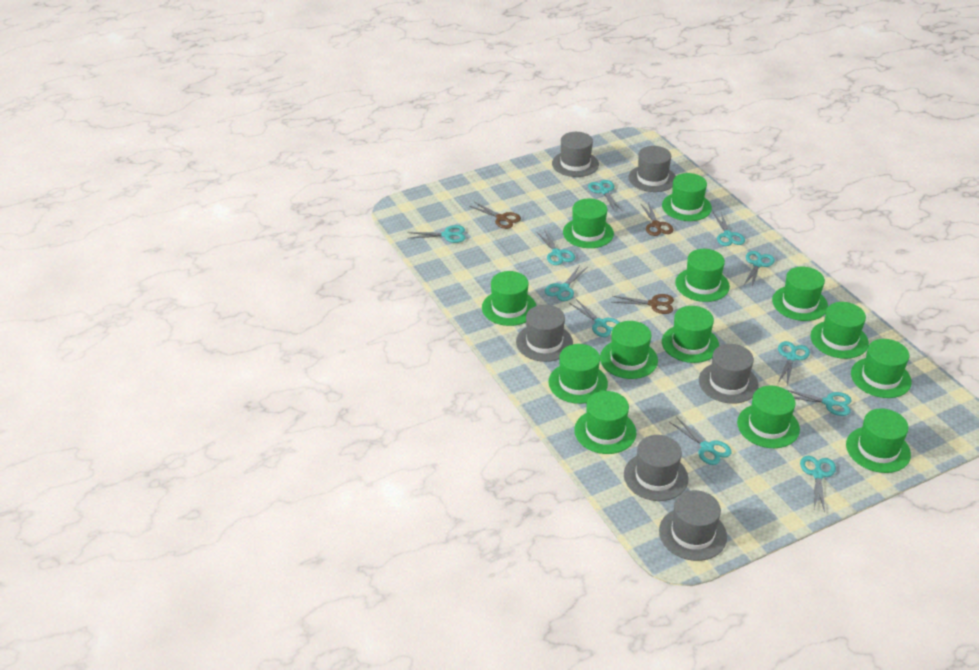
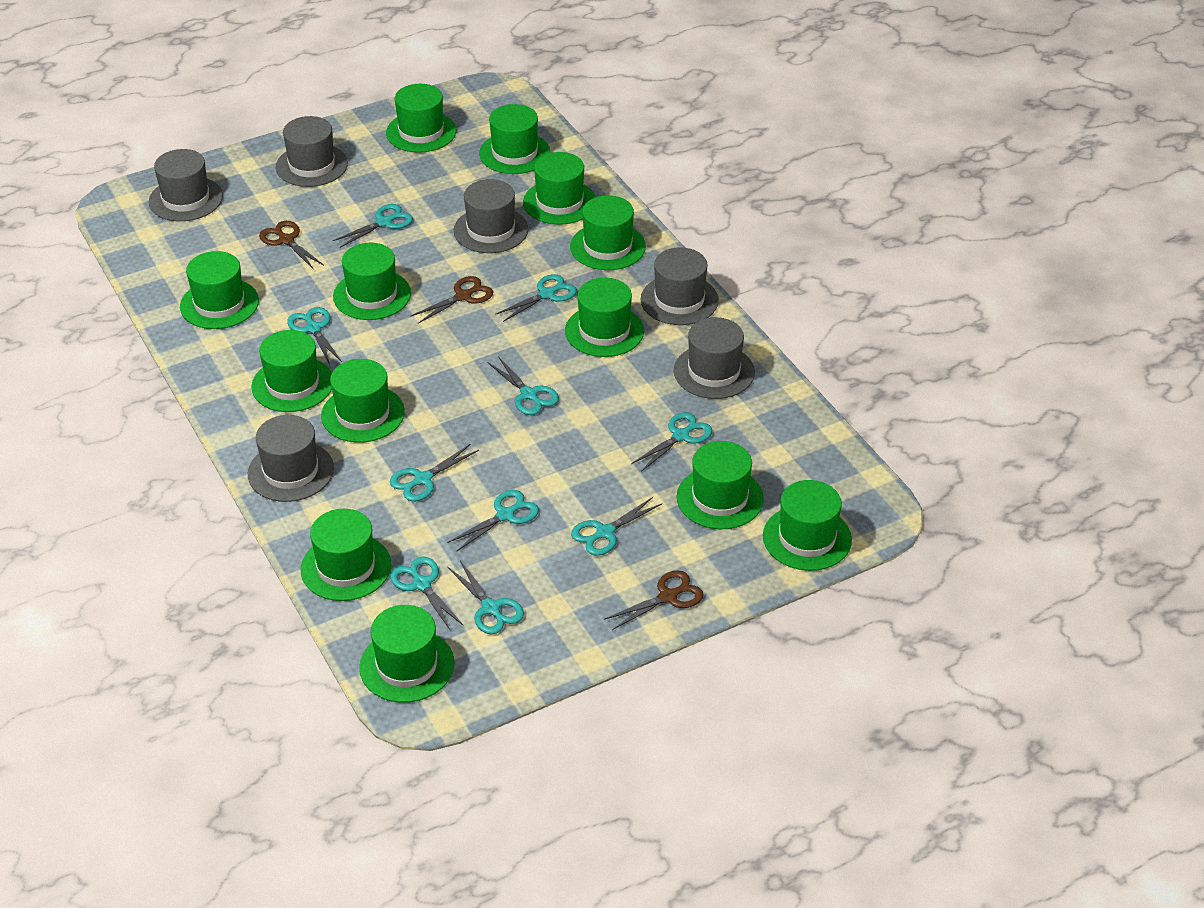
turquoise scissors: 11 -> 10

